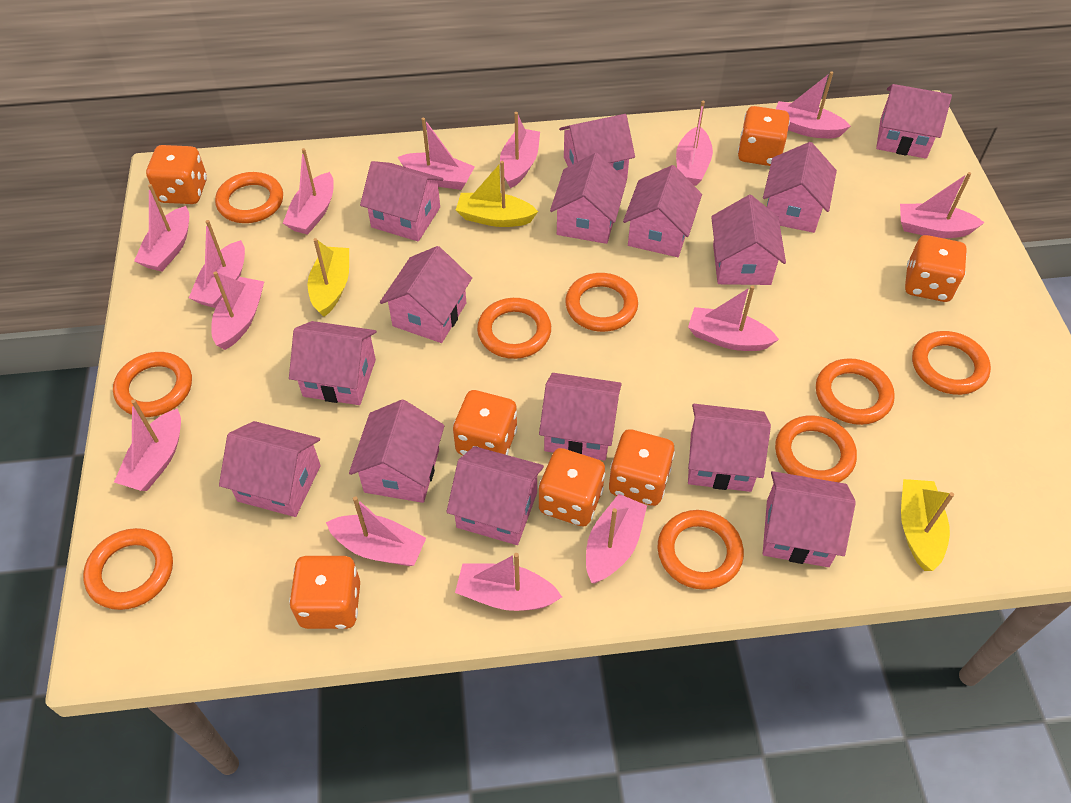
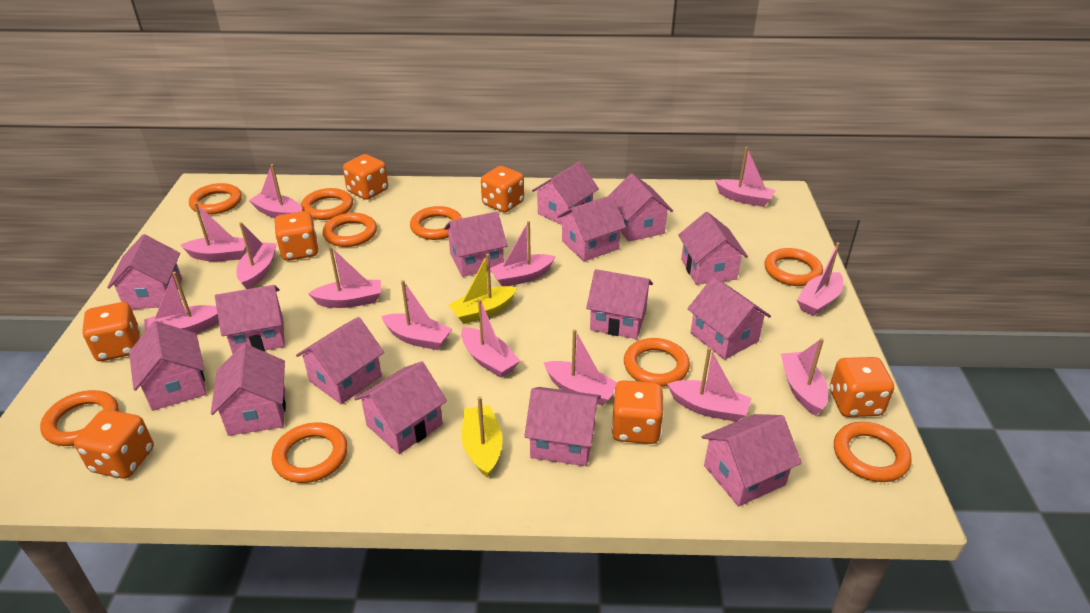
pink boat: 14 -> 13
yellow boat: 3 -> 2

